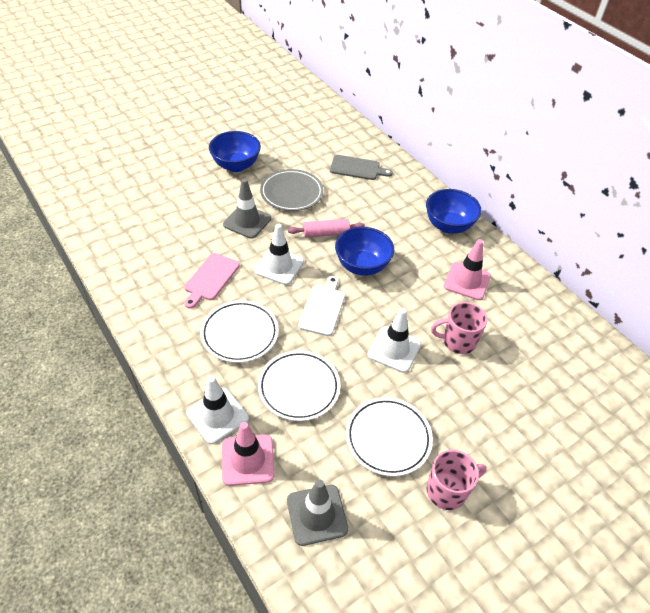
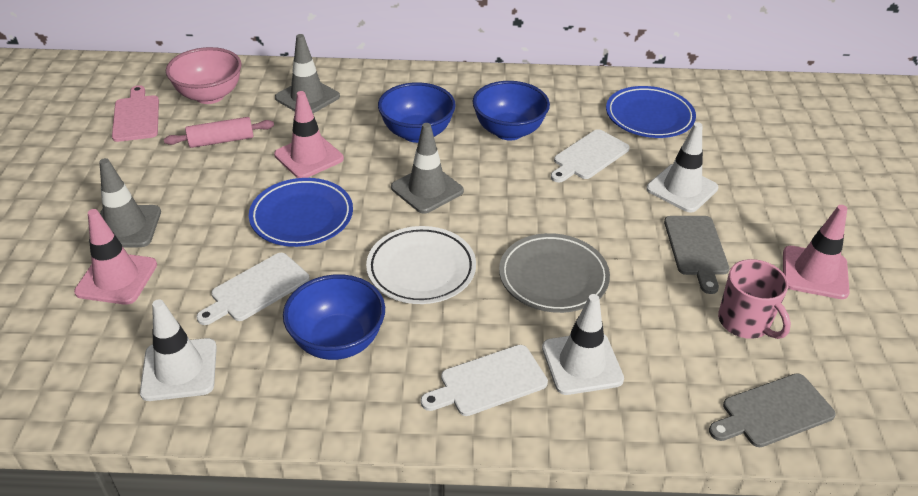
blue plate: 0 -> 2
grey cutting board: 1 -> 2
grey traffic cone: 2 -> 3
pink bowl: 0 -> 1
pink mug: 2 -> 1
pink traffic cone: 2 -> 3
white cutting board: 1 -> 3
white plate: 3 -> 1

